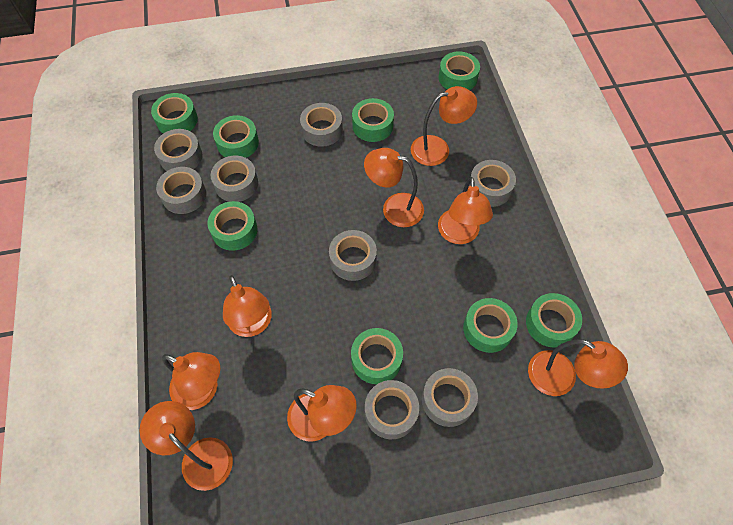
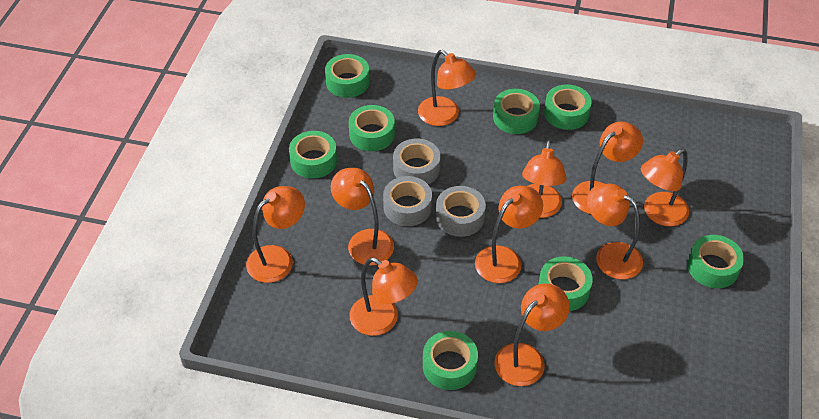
grey tape: 8 -> 3
orange lamp: 8 -> 10

